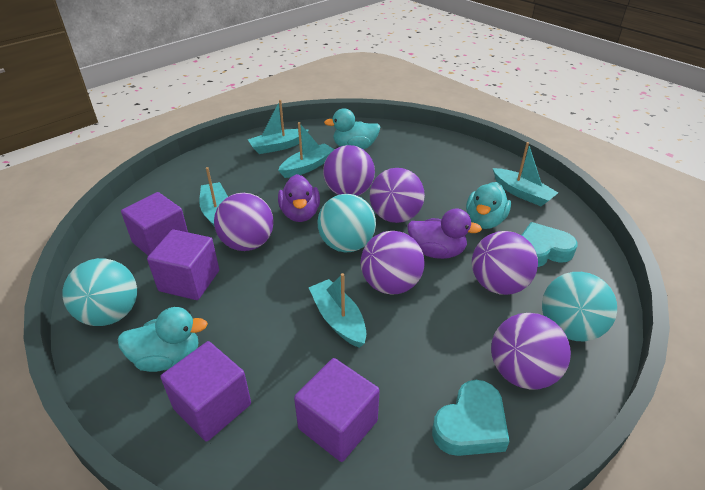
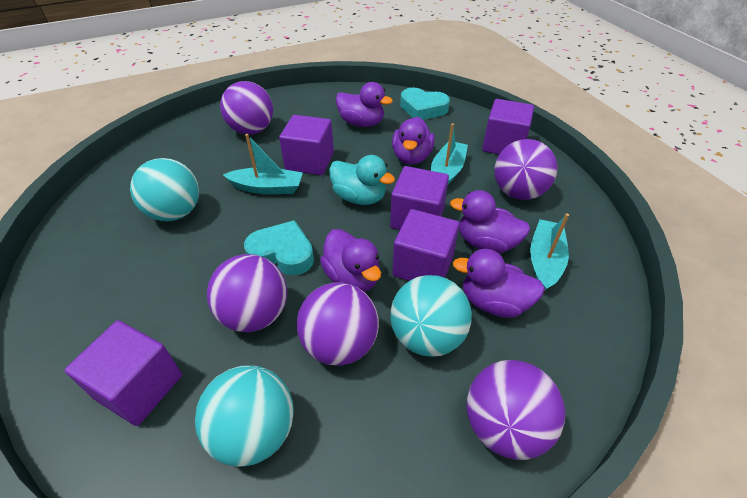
purple ball: 6 -> 5
purple cube: 4 -> 5
purple duck: 2 -> 5
turquoise boat: 5 -> 3
turquoise duck: 3 -> 1

